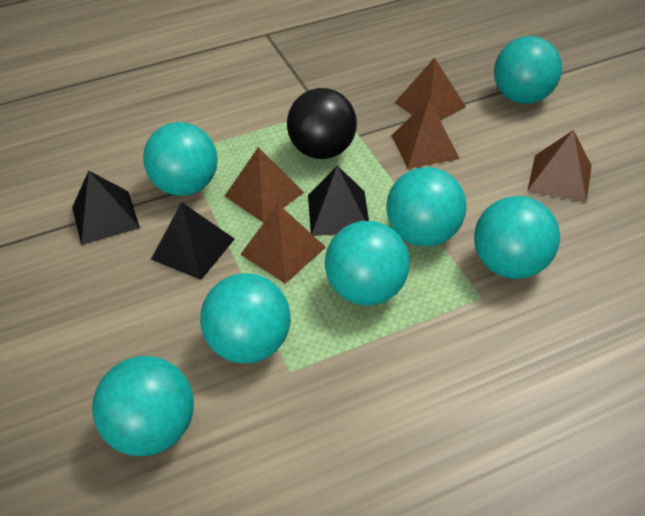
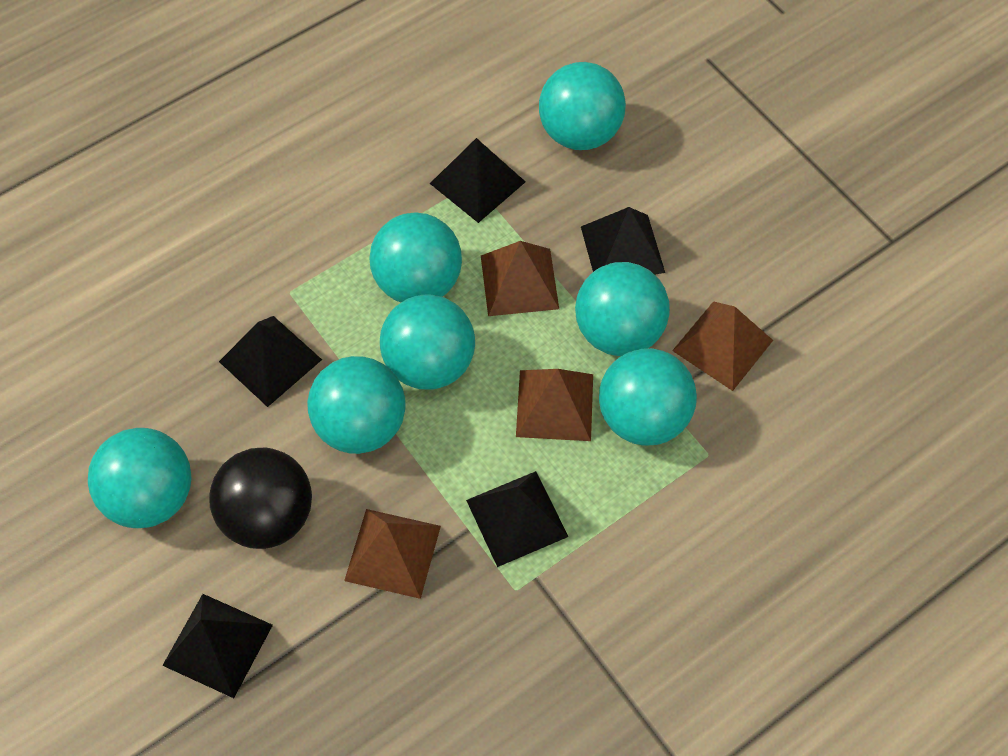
black pyramid: 3 -> 5
brown pyramid: 5 -> 4

